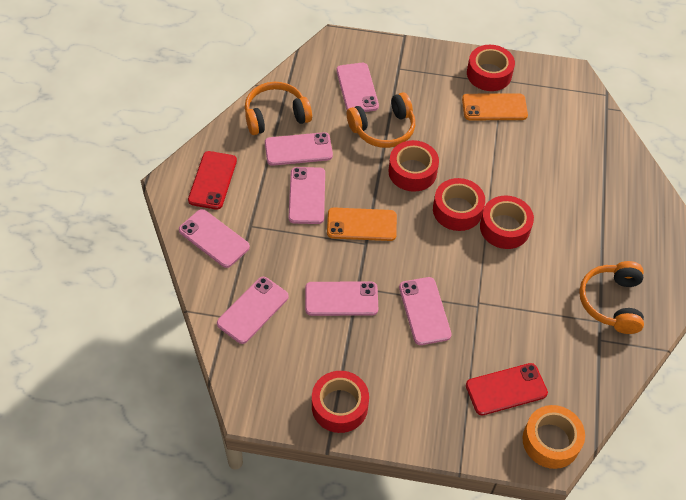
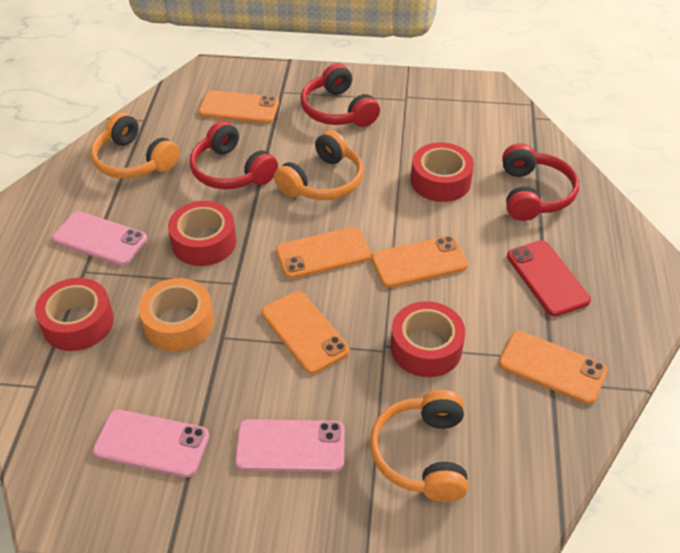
orange phone: 2 -> 5
pink phone: 7 -> 3
red headphones: 0 -> 3
red phone: 2 -> 1
red tape: 5 -> 4

